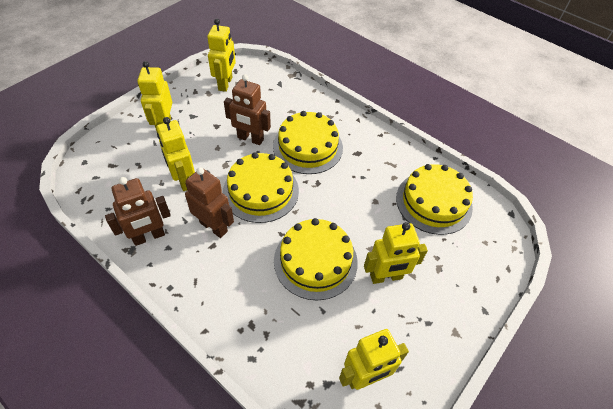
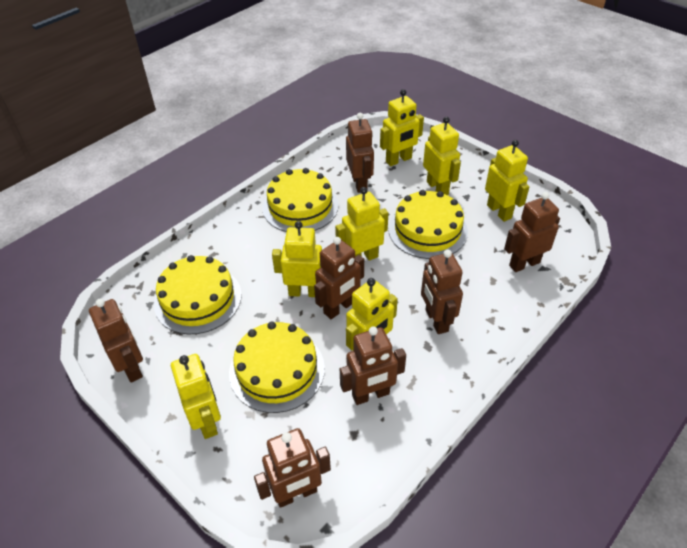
brown robot: 3 -> 7
yellow robot: 5 -> 7

